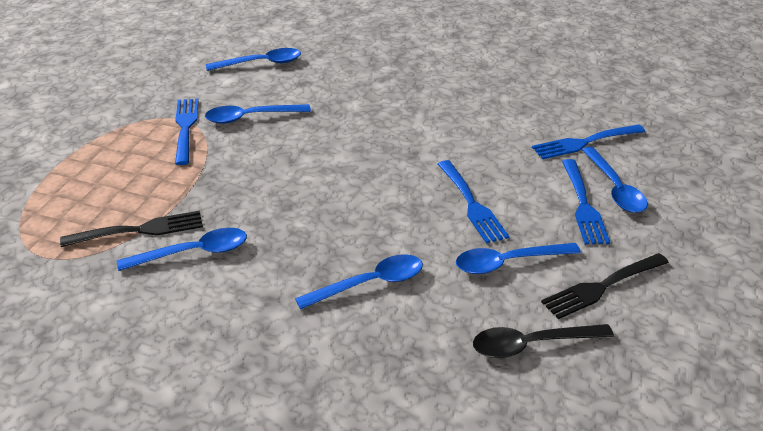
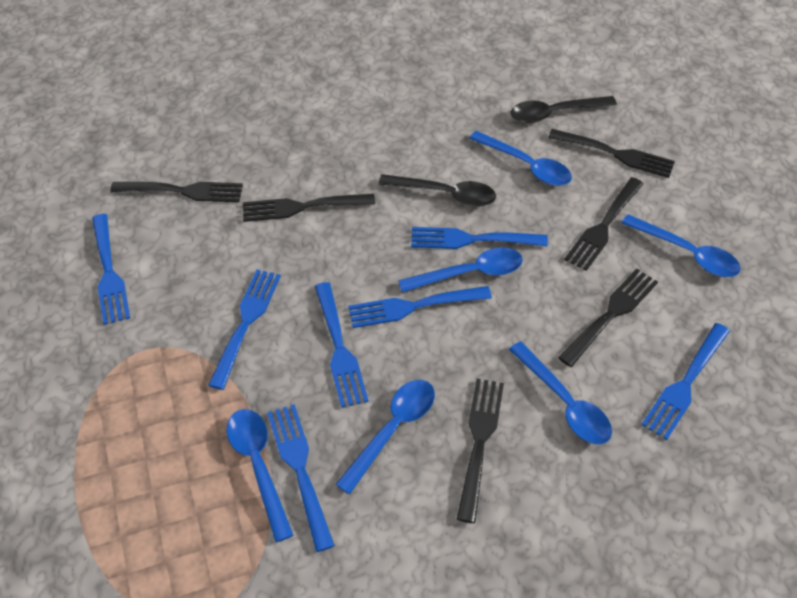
black fork: 2 -> 6
black spoon: 1 -> 2
blue fork: 4 -> 7

